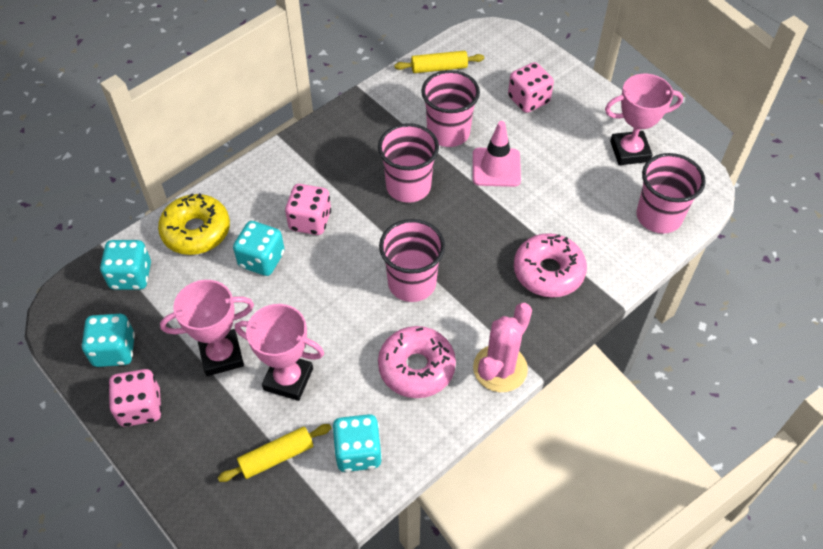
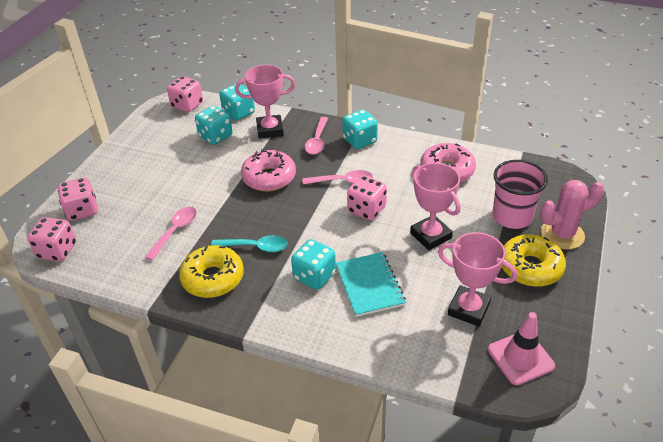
pink cup: 4 -> 1
pink dice: 3 -> 4
pink spoon: 0 -> 3
turquoise notebook: 0 -> 1
turquoise spoon: 0 -> 1
yellow donut: 1 -> 2
yellow rolling pin: 2 -> 0

